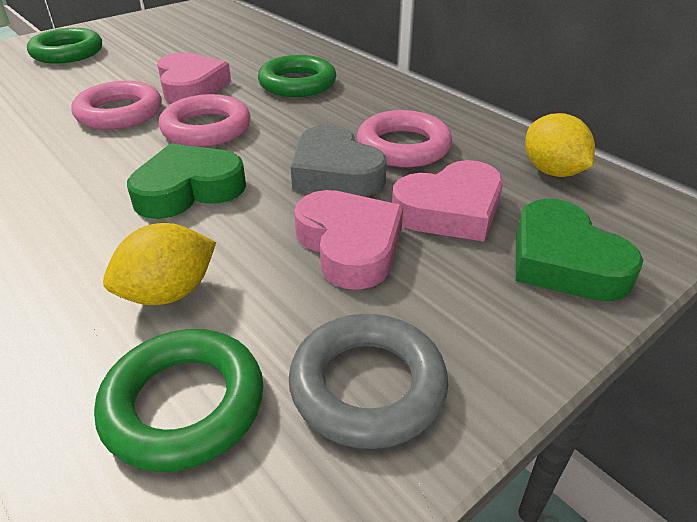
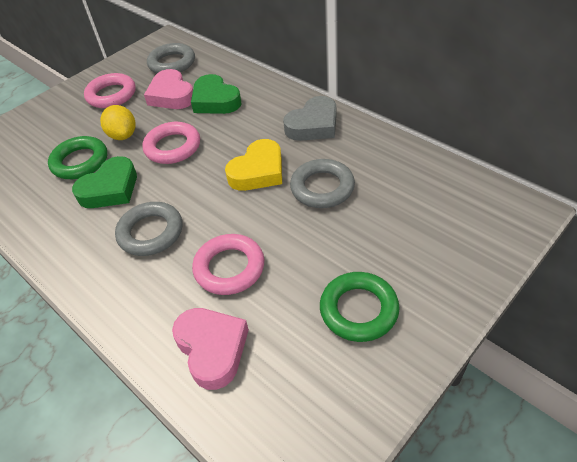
green ring: 3 -> 2
grey ring: 1 -> 3
pink heart: 3 -> 2
yellow heart: 0 -> 1
yellow lemon: 2 -> 1

